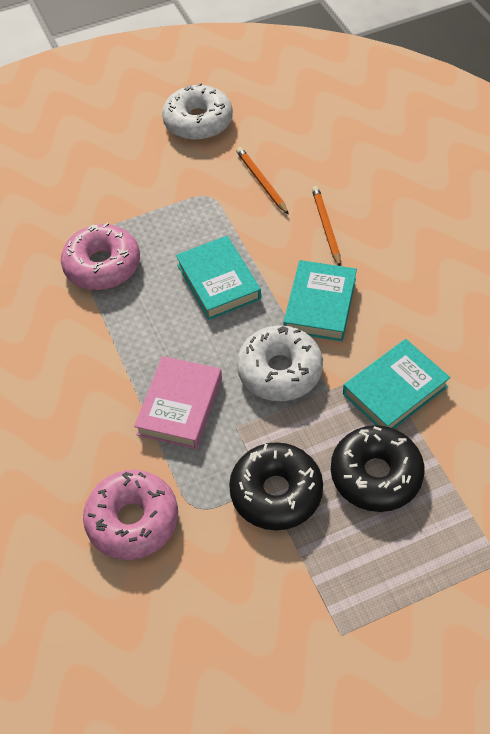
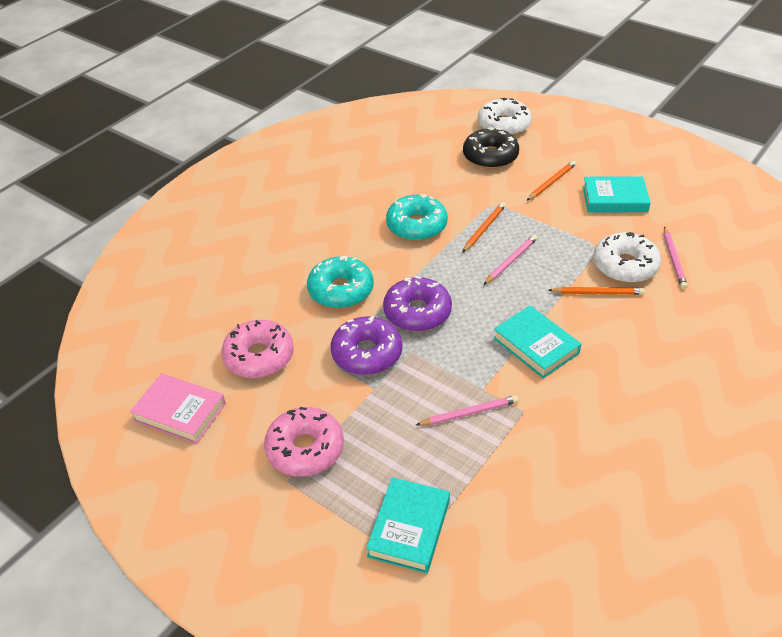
black donut: 2 -> 1
orange pencil: 2 -> 3
pink pencil: 0 -> 3
purple donut: 0 -> 2
turquoise donut: 0 -> 2

